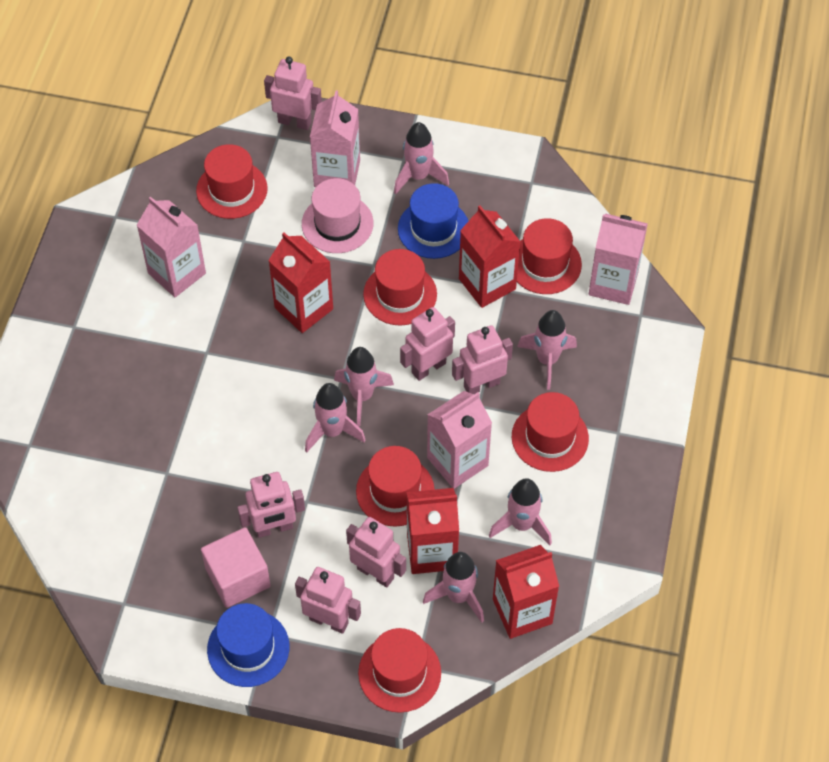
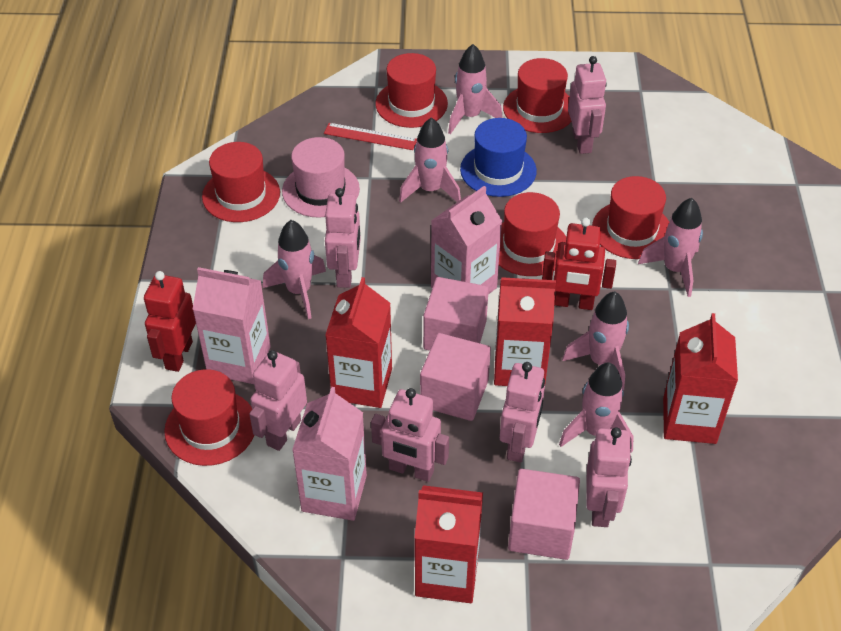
blue hat: 2 -> 1
pink carton: 4 -> 3
pink cube: 1 -> 3
red robot: 0 -> 2
red ruler: 0 -> 1

